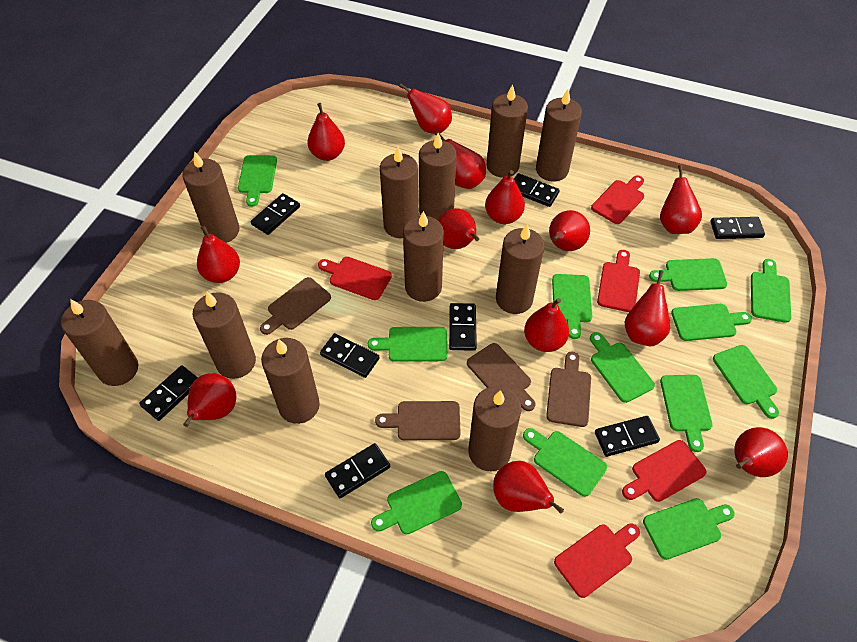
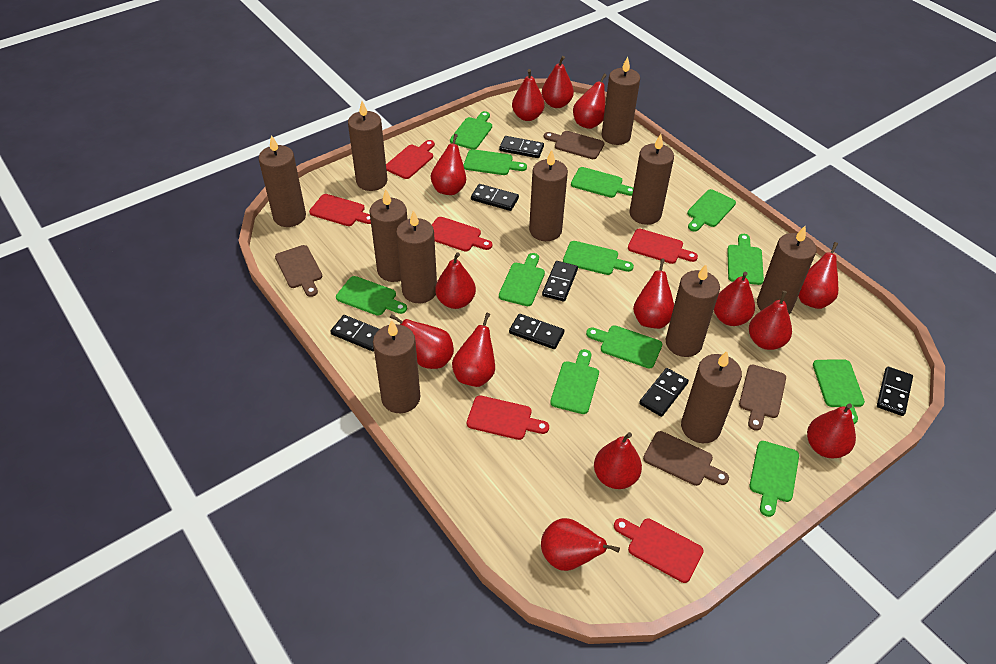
black domino: 8 -> 7
red cutting board: 5 -> 6
red pear: 13 -> 14

